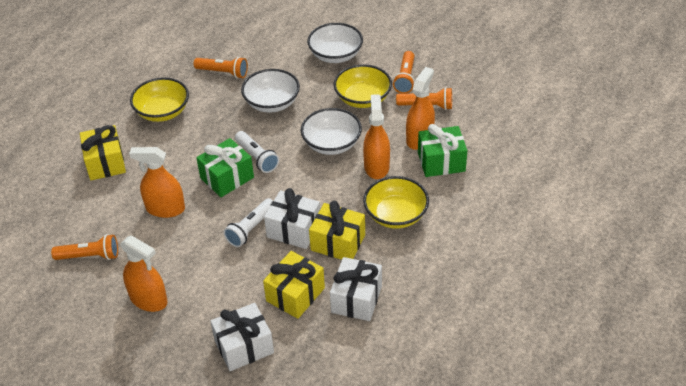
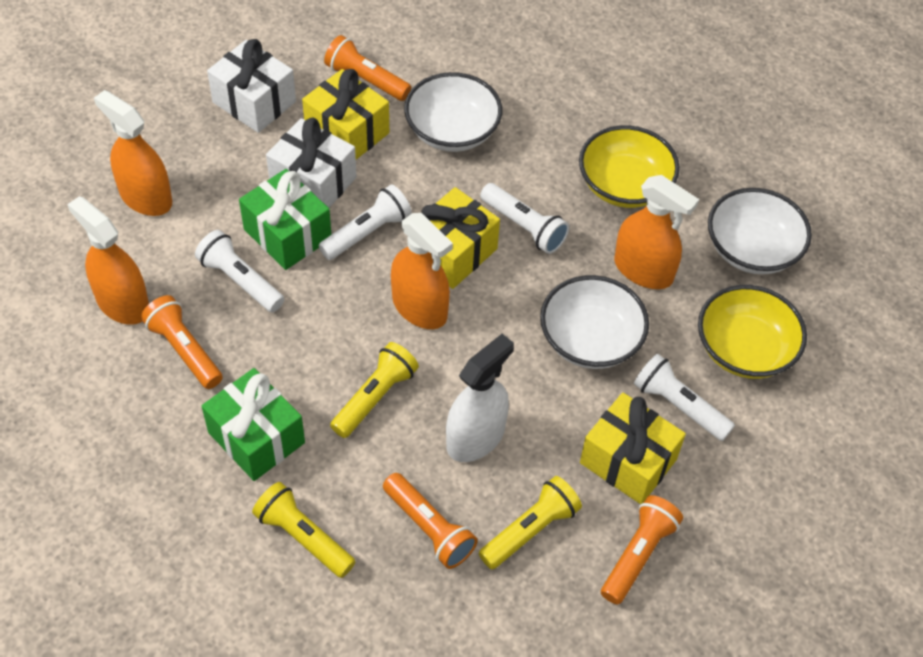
white flashlight: 2 -> 4
white gift: 3 -> 2
white spray bottle: 0 -> 1
yellow bowl: 3 -> 2
yellow flashlight: 0 -> 3

